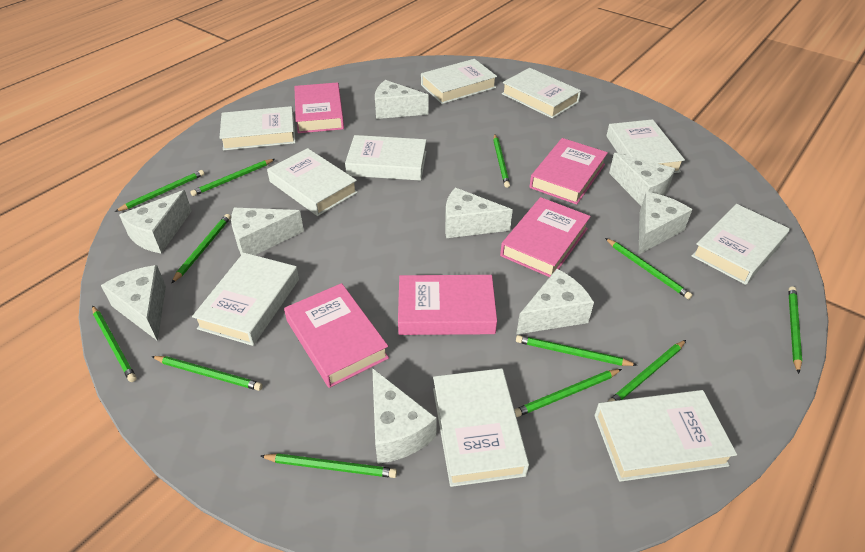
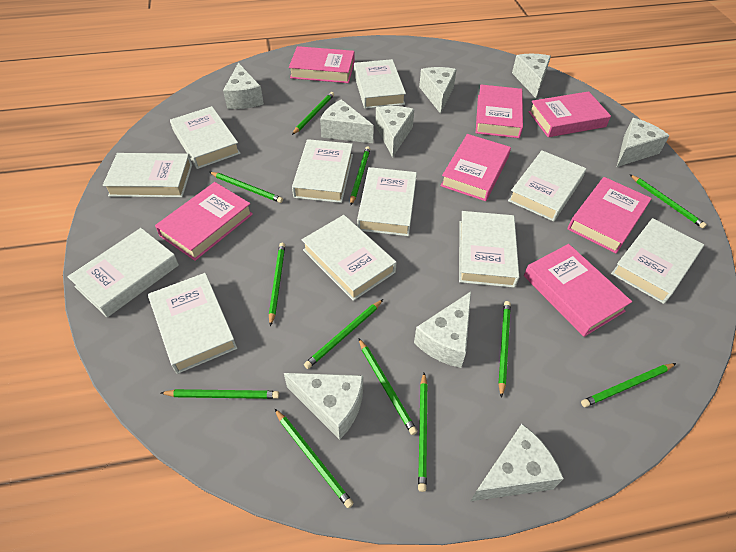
pink book: 5 -> 7
white book: 10 -> 11

